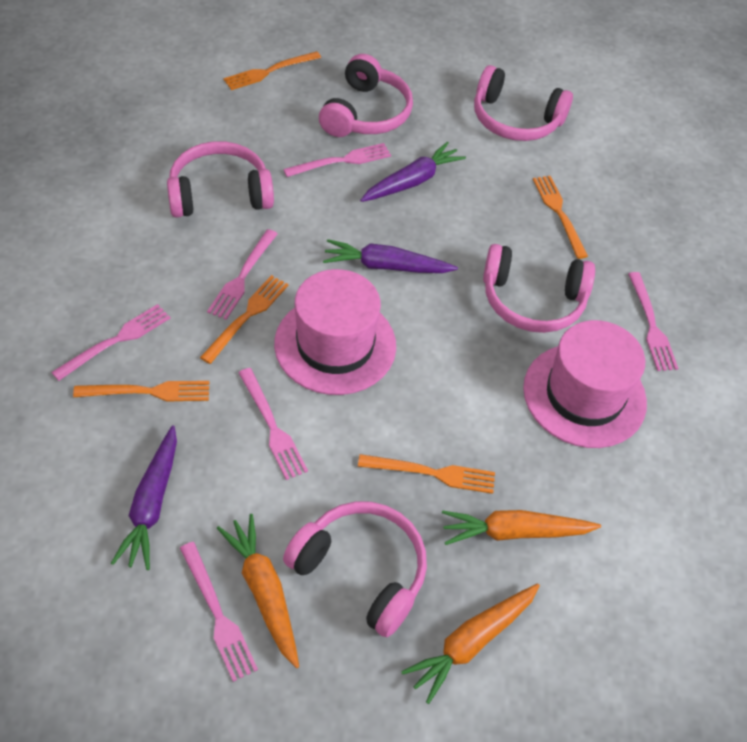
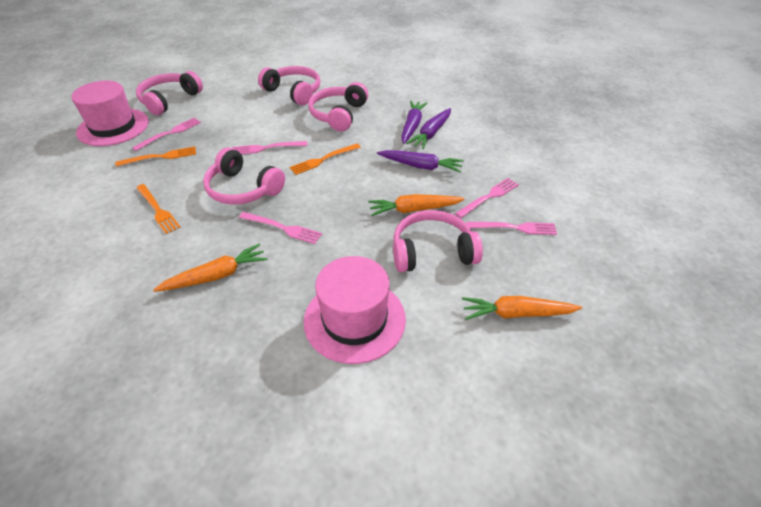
orange fork: 5 -> 3
pink fork: 6 -> 5

